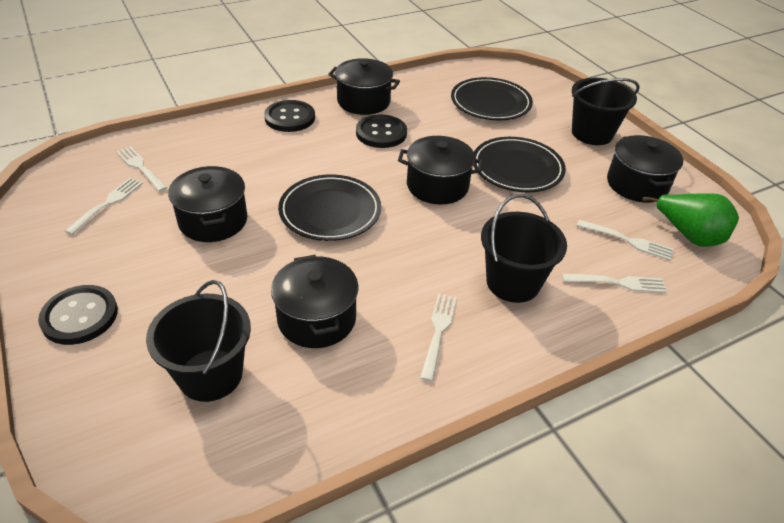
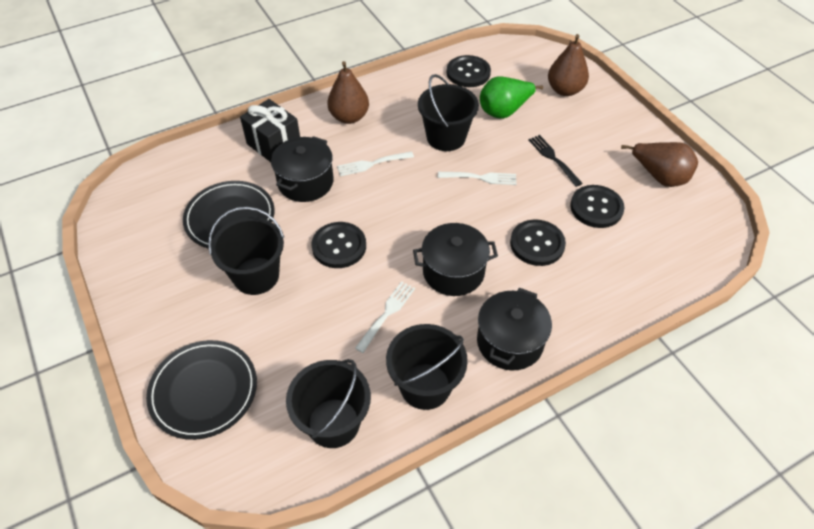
black bucket: 3 -> 4
black button: 3 -> 4
black fork: 0 -> 1
black gift: 0 -> 1
black plate: 3 -> 2
black pot: 5 -> 3
brown pear: 0 -> 3
white fork: 5 -> 3

